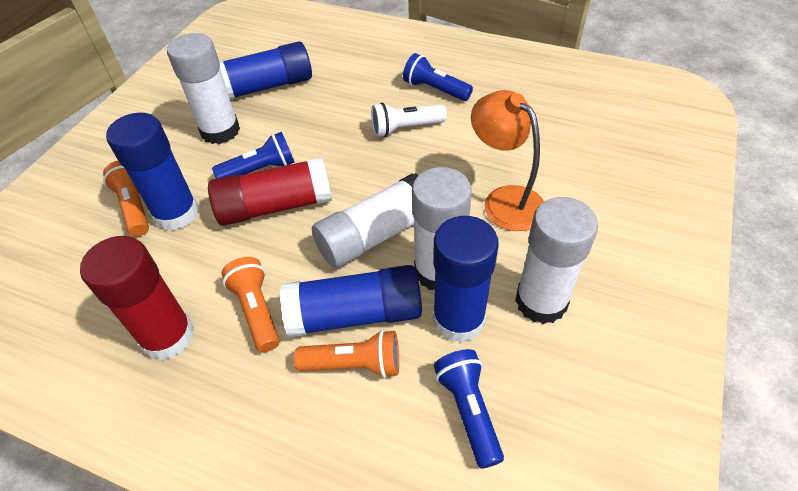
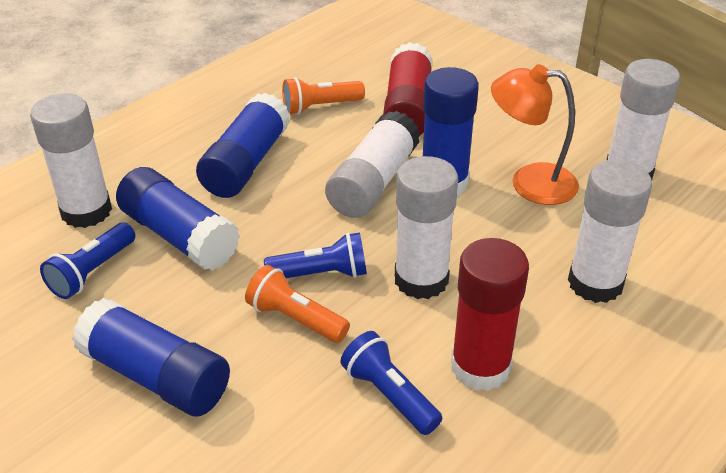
orange flashlight: 3 -> 2
white flashlight: 1 -> 0
white glue stick: 4 -> 5

